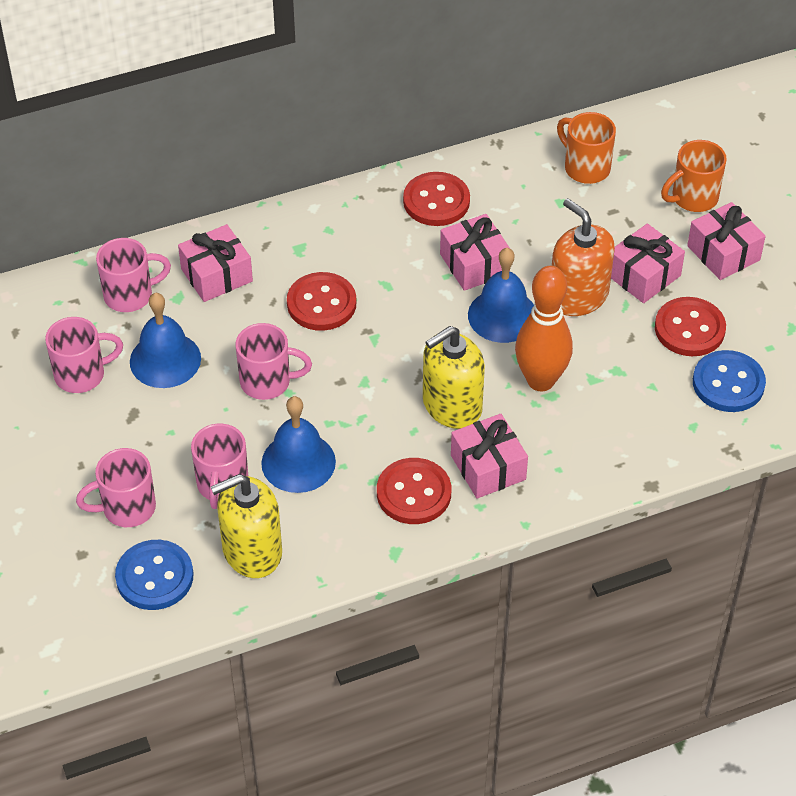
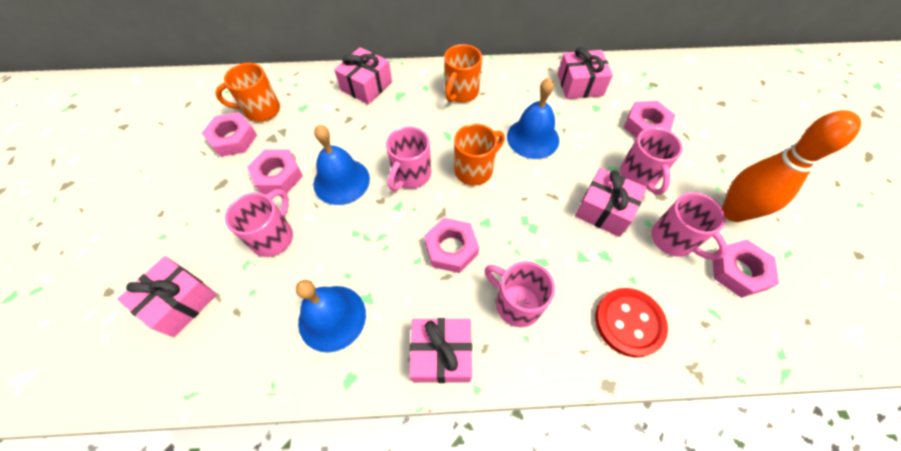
blue button: 2 -> 0
orange mug: 2 -> 3
orange soap dispenser: 1 -> 0
pink nut: 0 -> 5
red button: 4 -> 1
yellow soap dispenser: 2 -> 0

